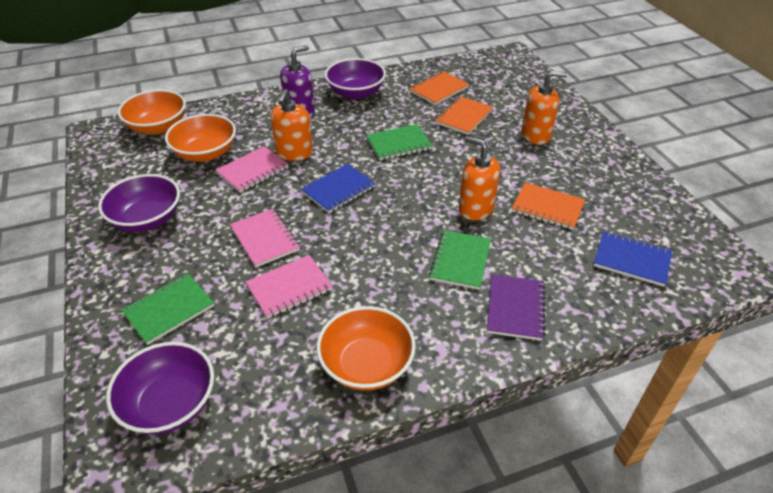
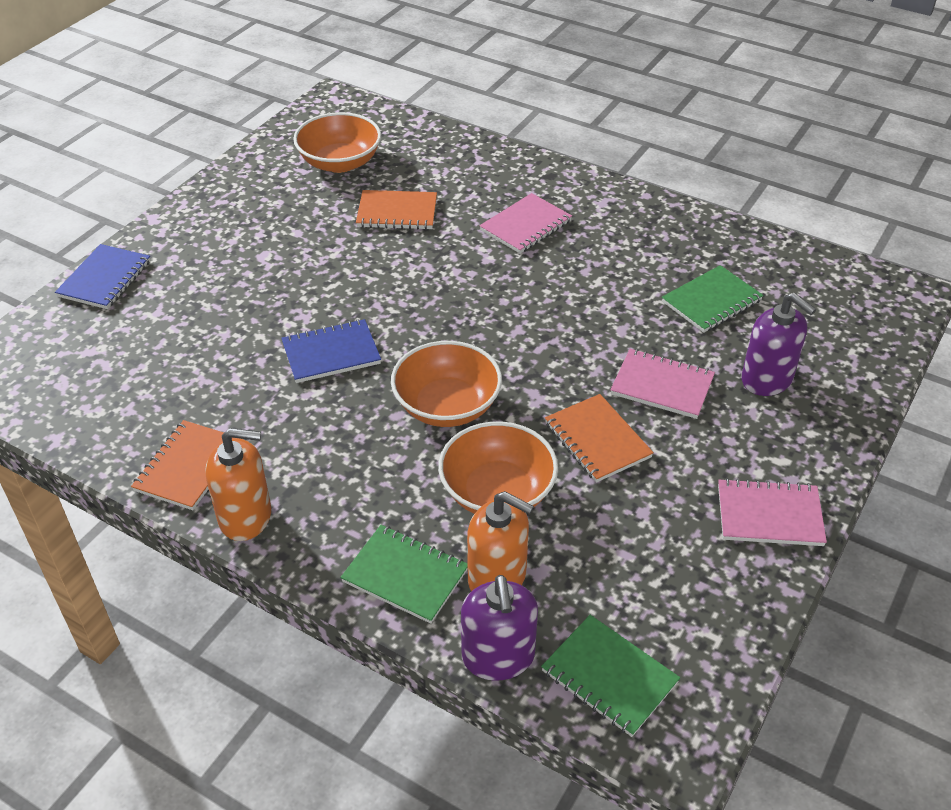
orange soap dispenser: 3 -> 2
purple bowl: 3 -> 0
purple notebook: 1 -> 0
purple soap dispenser: 1 -> 2

